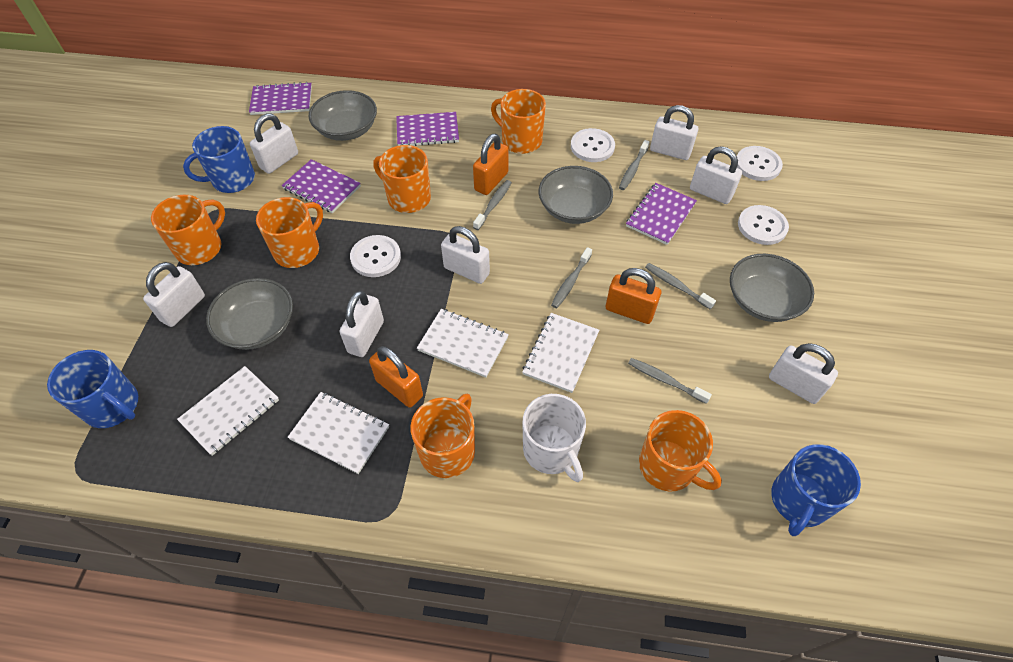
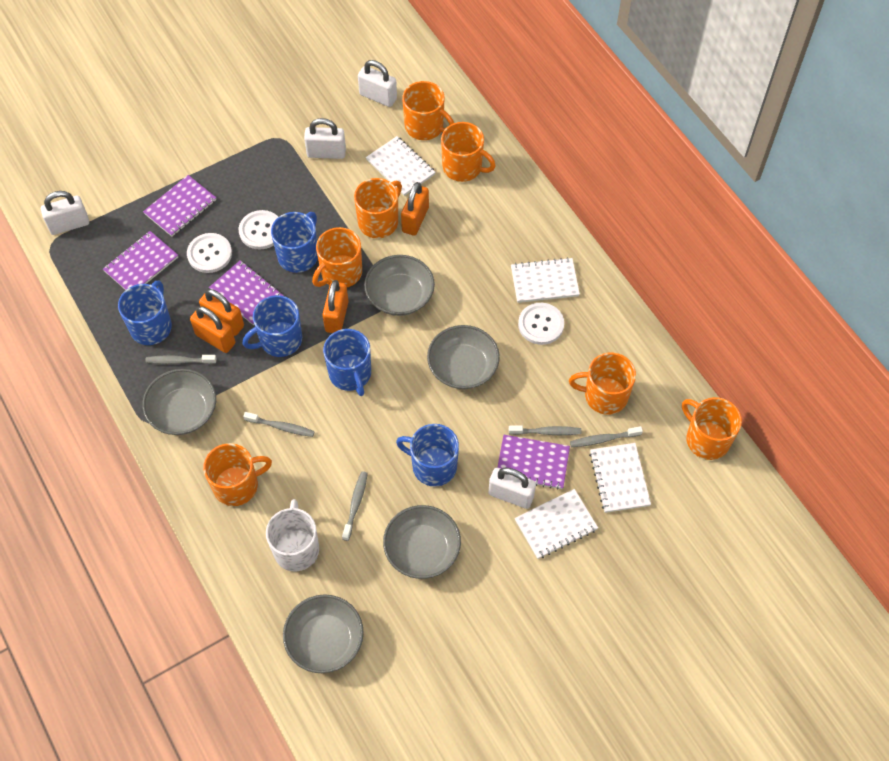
blue mug: 3 -> 5
grey bowl: 4 -> 5
orange mug: 6 -> 7
orange padlock: 3 -> 4
white button: 4 -> 3
white padlock: 7 -> 4

